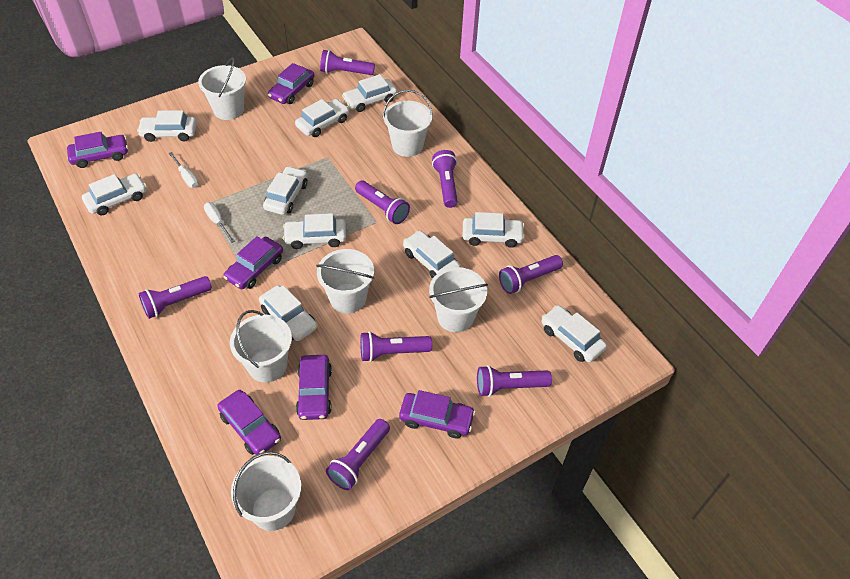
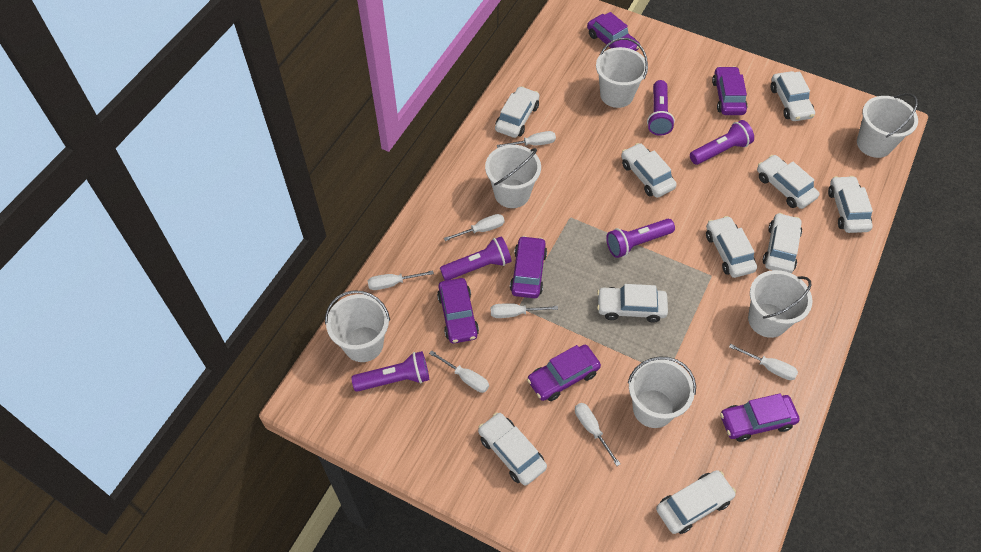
purple flashlight: 8 -> 5
white screwdriver: 2 -> 7

